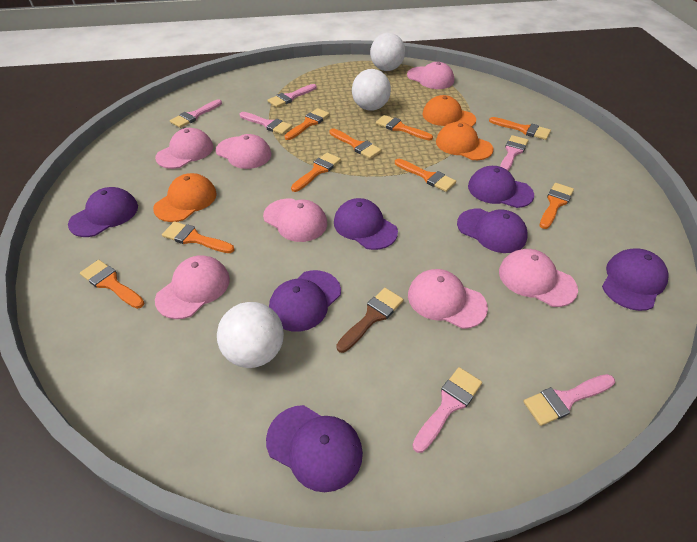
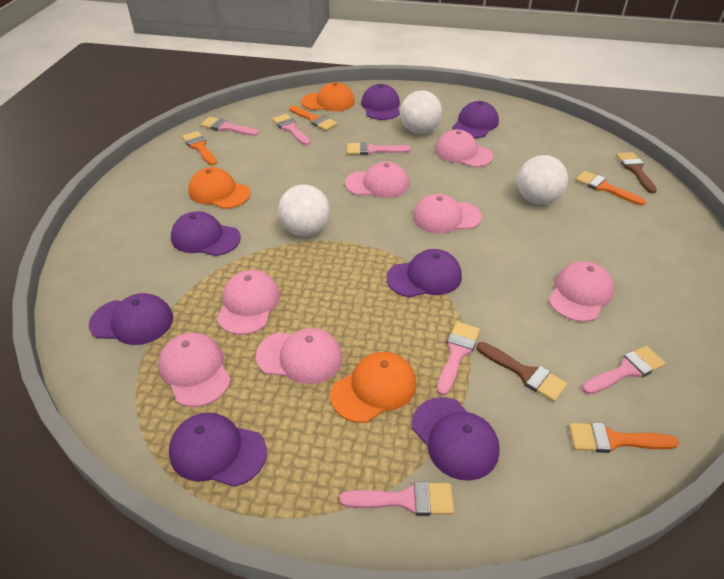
brown brush: 1 -> 2
orange brush: 9 -> 4

